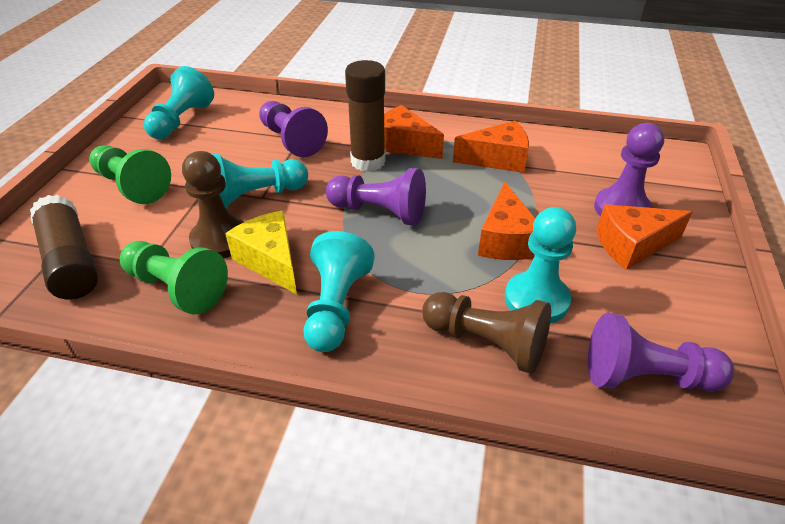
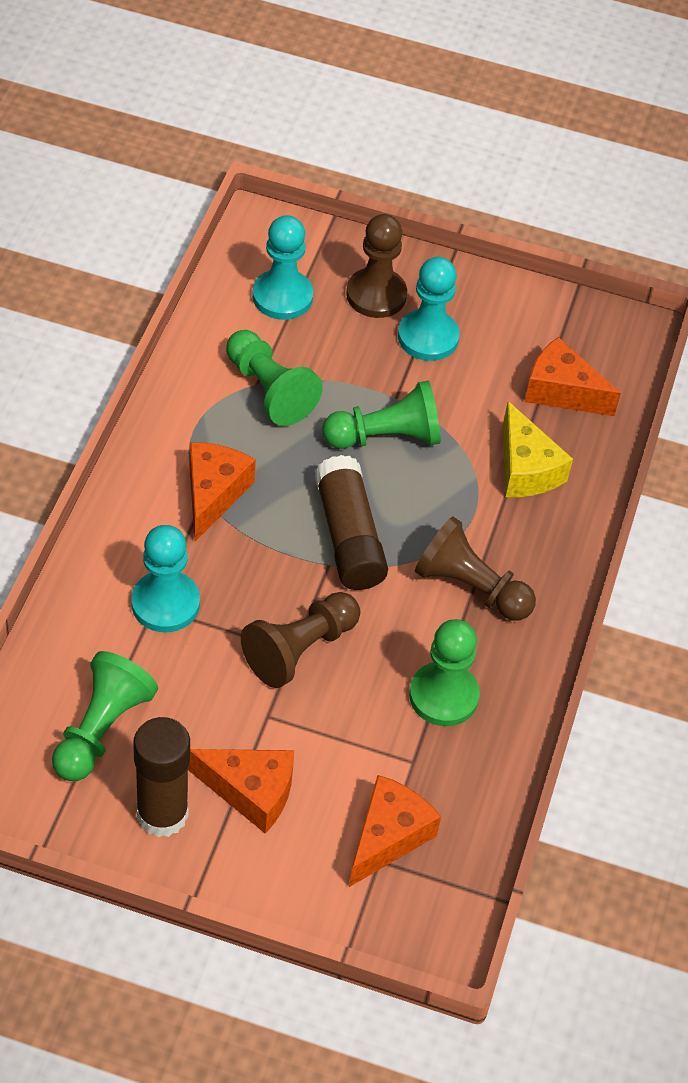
brown pawn: 2 -> 3
green pawn: 2 -> 4
purple pawn: 4 -> 0
turquoise pawn: 4 -> 3

